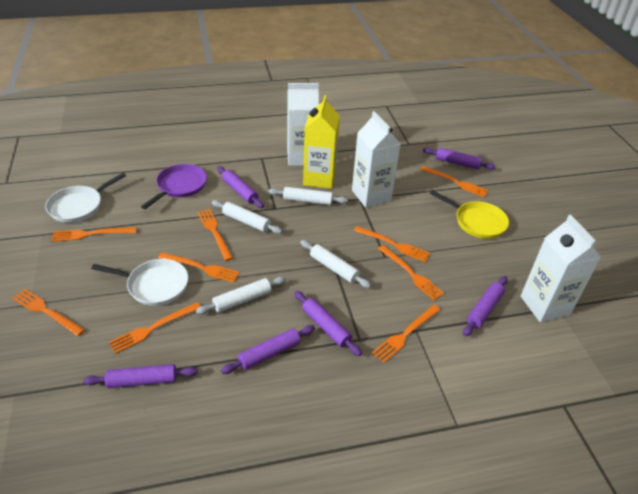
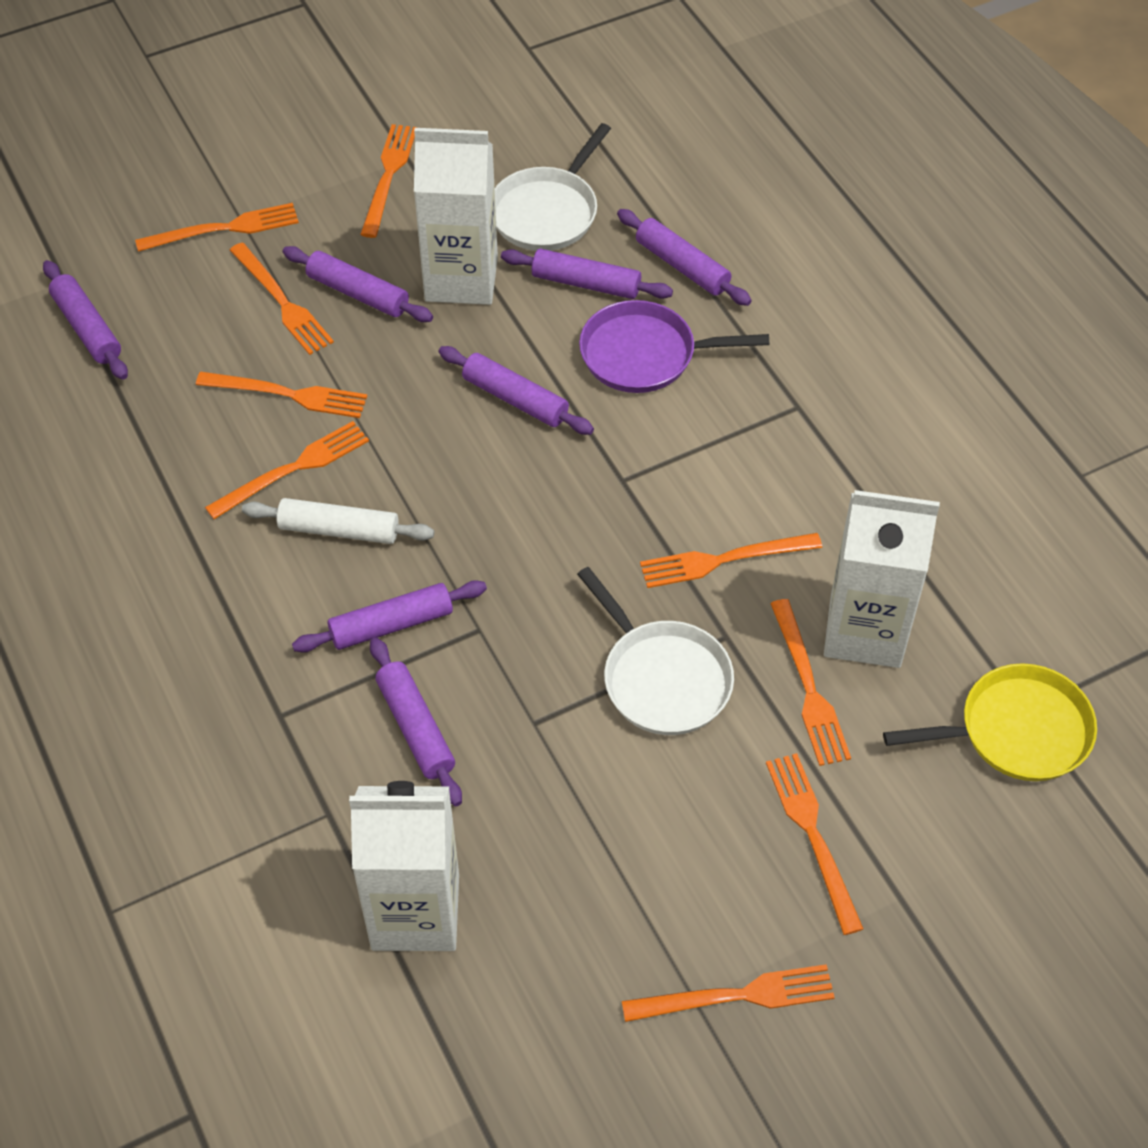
purple rolling pin: 6 -> 7
white rolling pin: 4 -> 1
yellow carton: 1 -> 0

